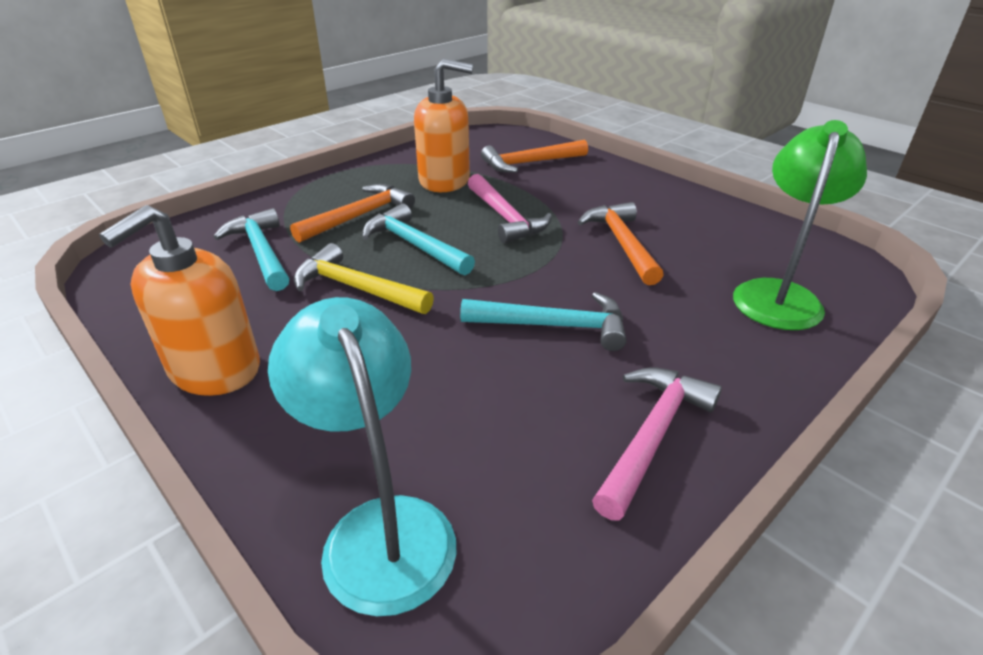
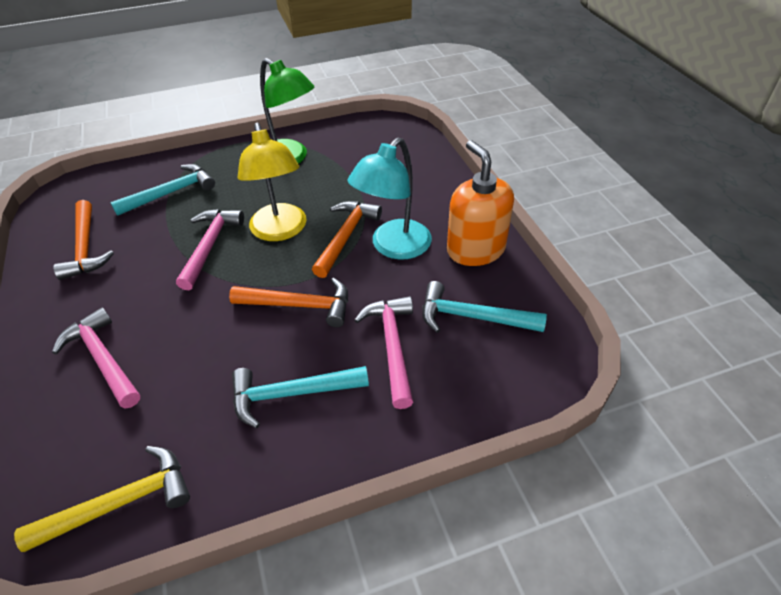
orange soap dispenser: 2 -> 1
pink hammer: 2 -> 3
yellow lamp: 0 -> 1

